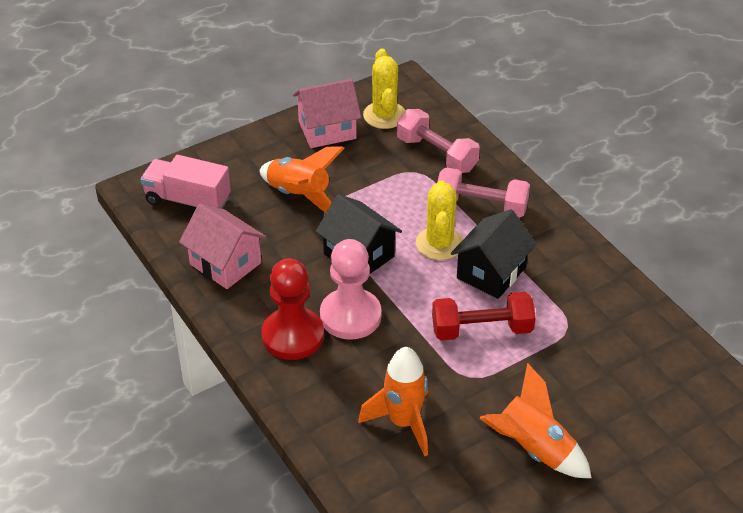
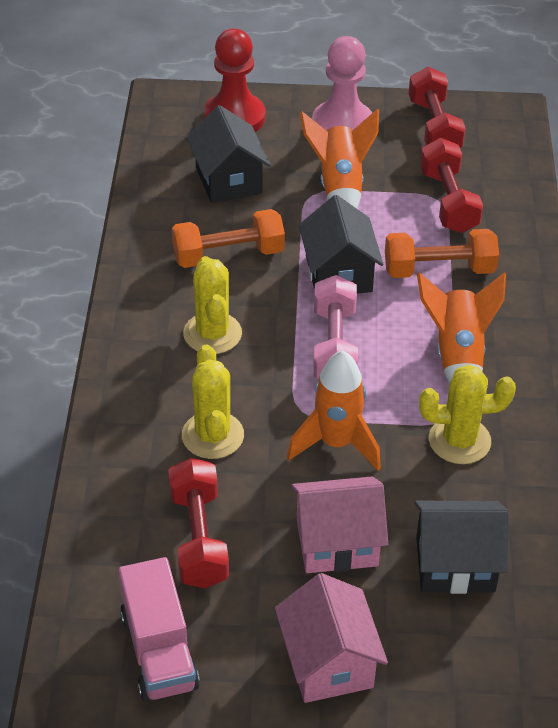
black house: 2 -> 3
orange dumbbell: 0 -> 2
pink dumbbell: 2 -> 1
red dumbbell: 1 -> 3
yellow cactus: 2 -> 3

